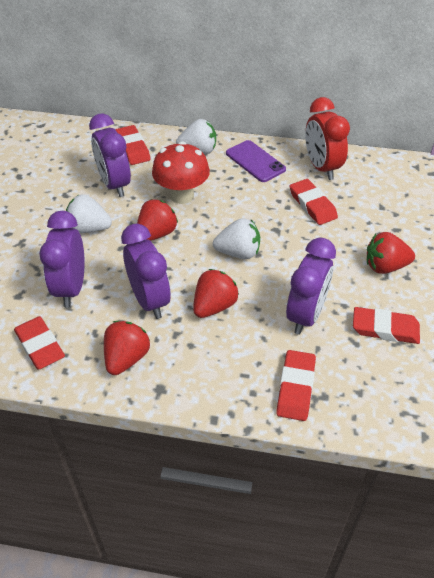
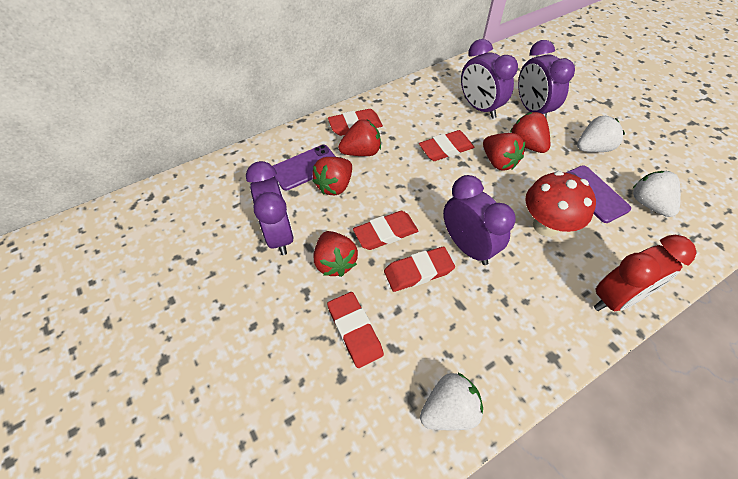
purple phone: 1 -> 2
red strawberry: 4 -> 5

